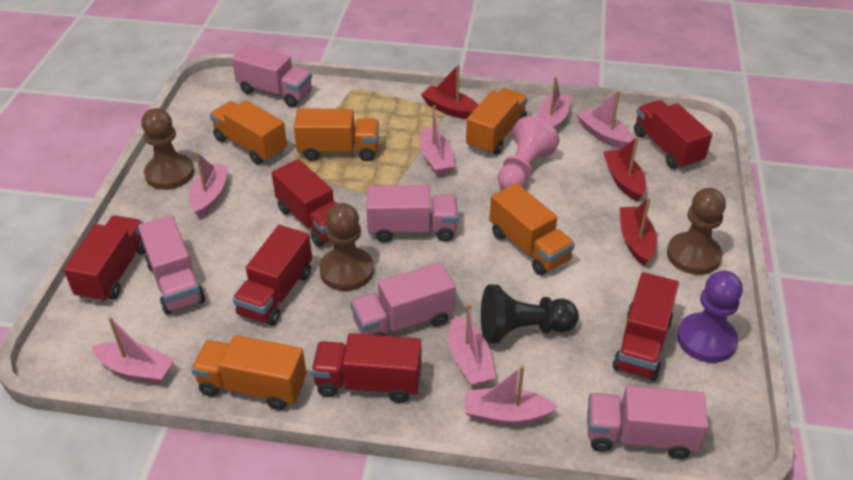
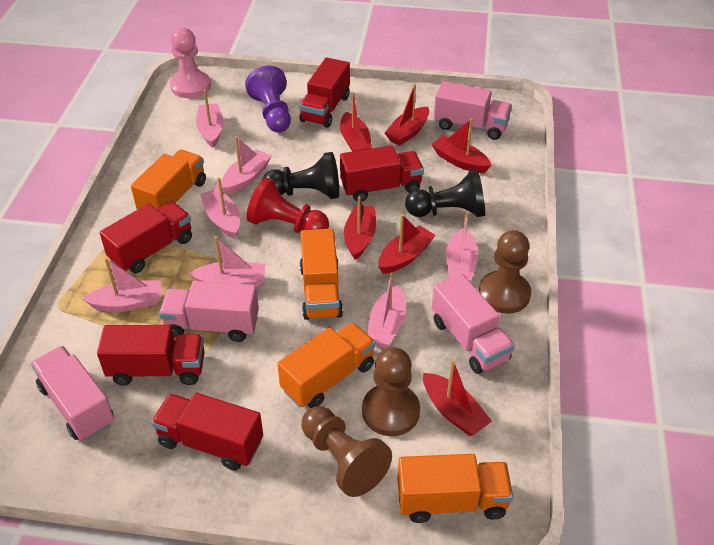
black pawn: 1 -> 2
orange truck: 5 -> 4
pink truck: 5 -> 4
red boat: 3 -> 6
red pawn: 0 -> 1
red truck: 6 -> 5

